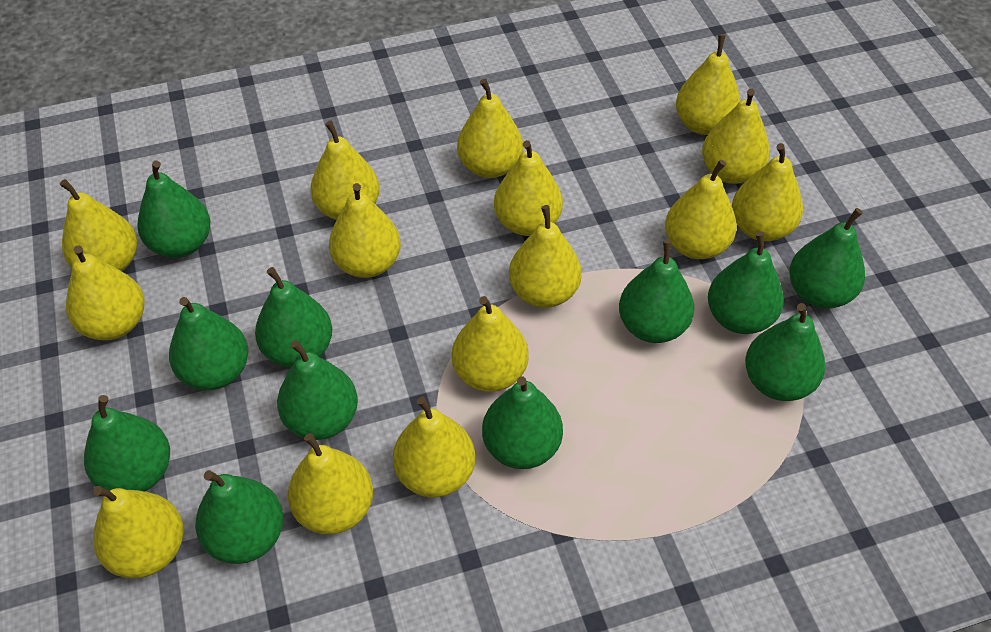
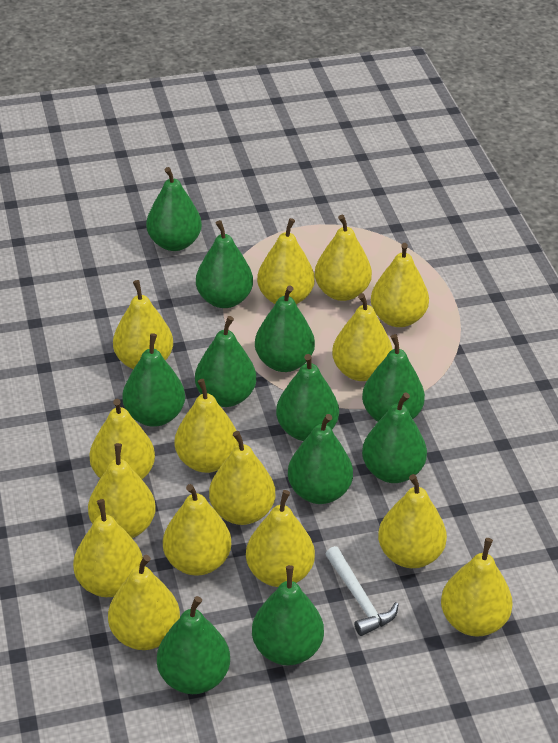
white hammer: 0 -> 1

